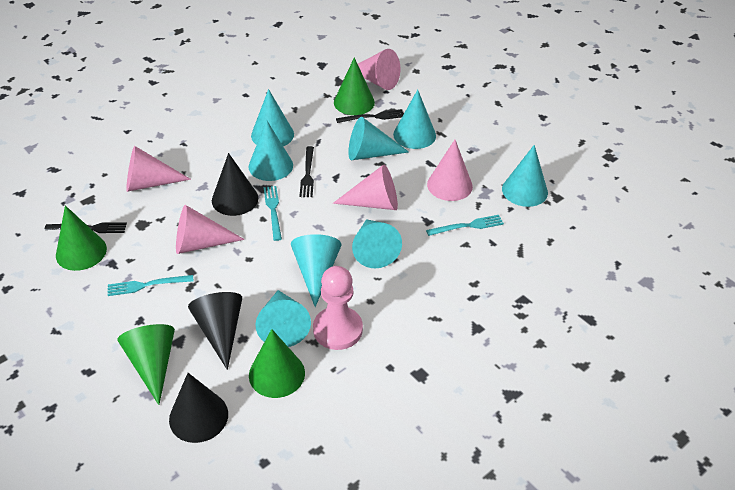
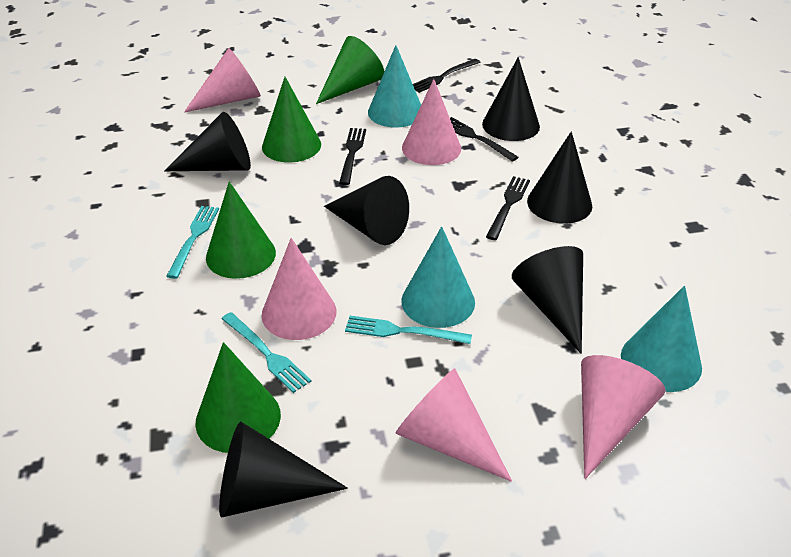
black cone: 3 -> 6
black fork: 3 -> 4
pink pawn: 1 -> 0
turquoise cone: 8 -> 3

